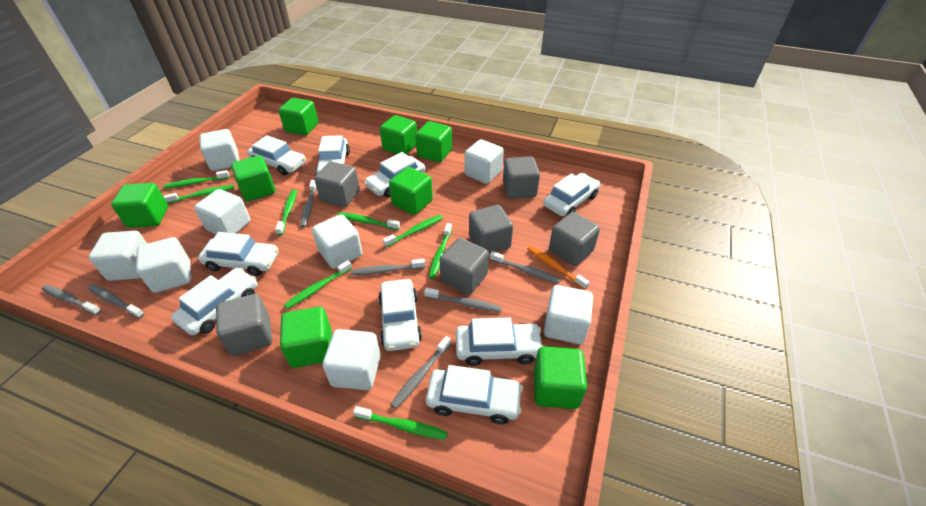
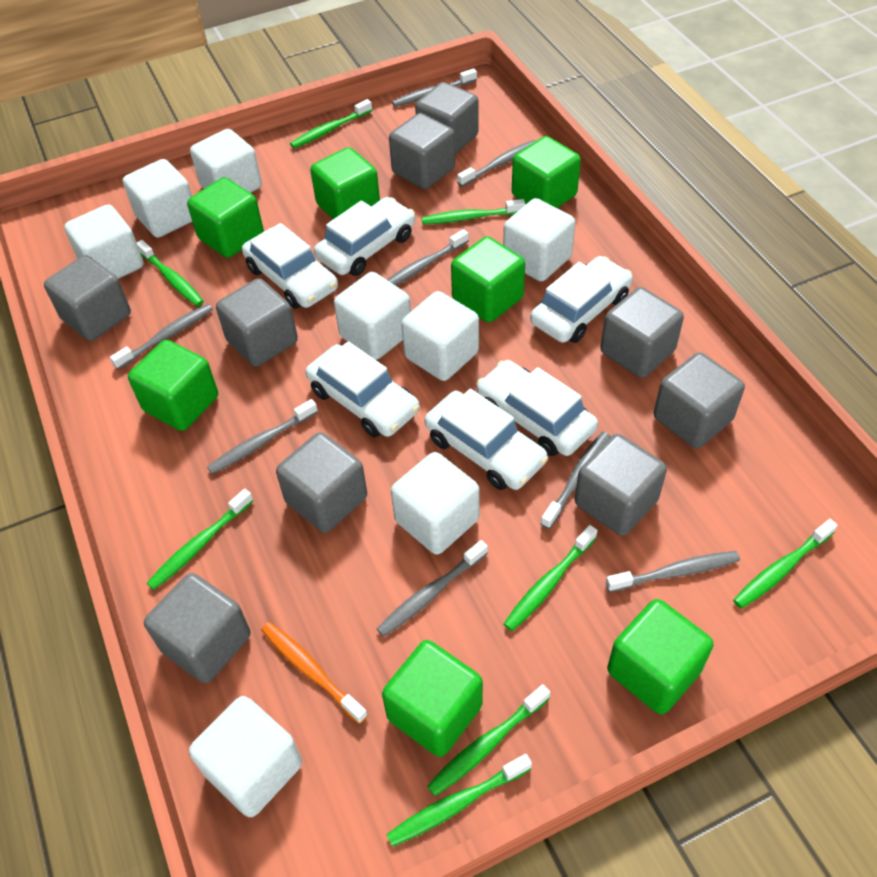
green cube: 8 -> 7
grey cube: 6 -> 9
grey toothbrush: 7 -> 8
white car: 9 -> 6

